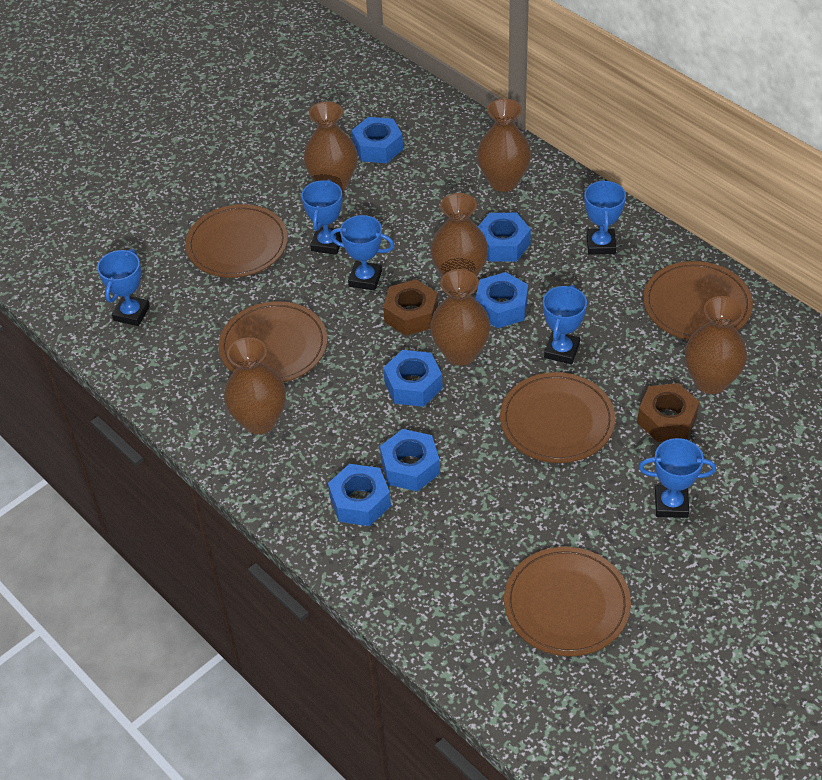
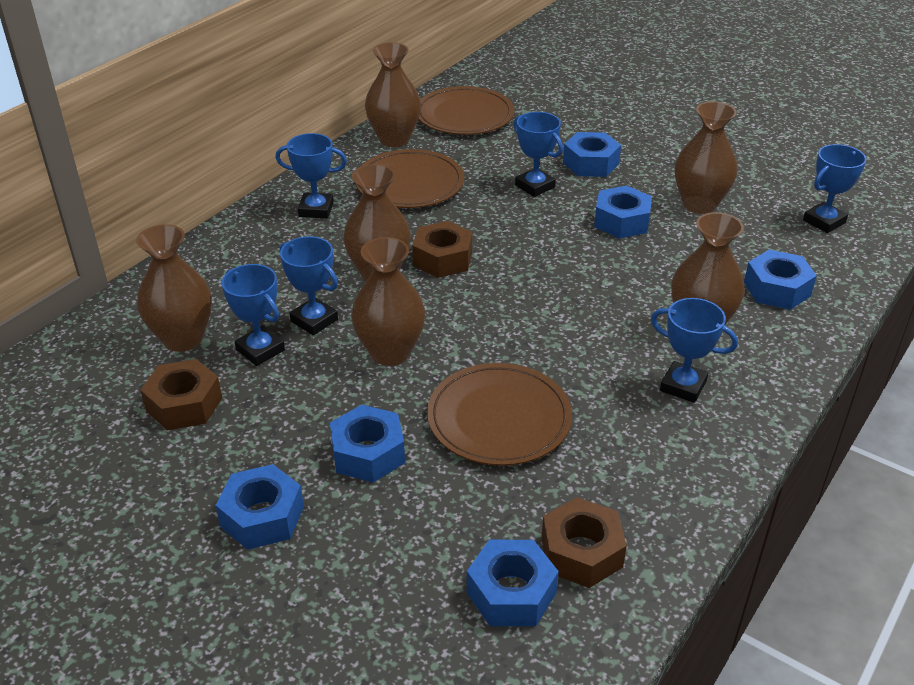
brown nut: 2 -> 3
brown plate: 5 -> 3

